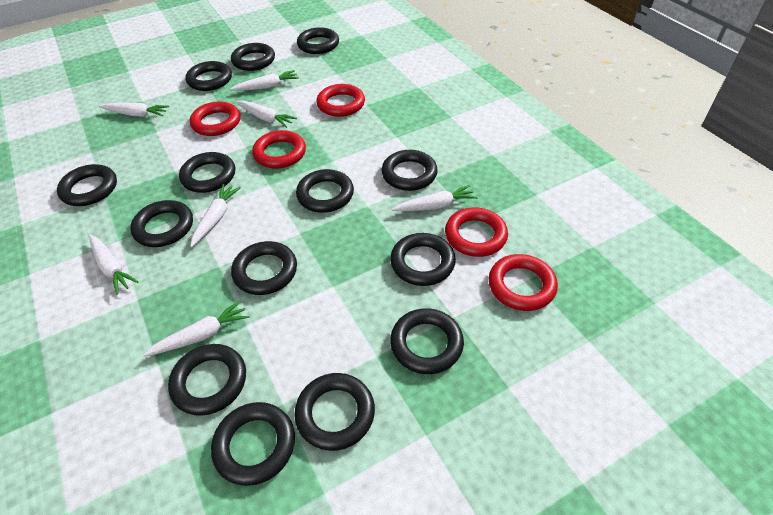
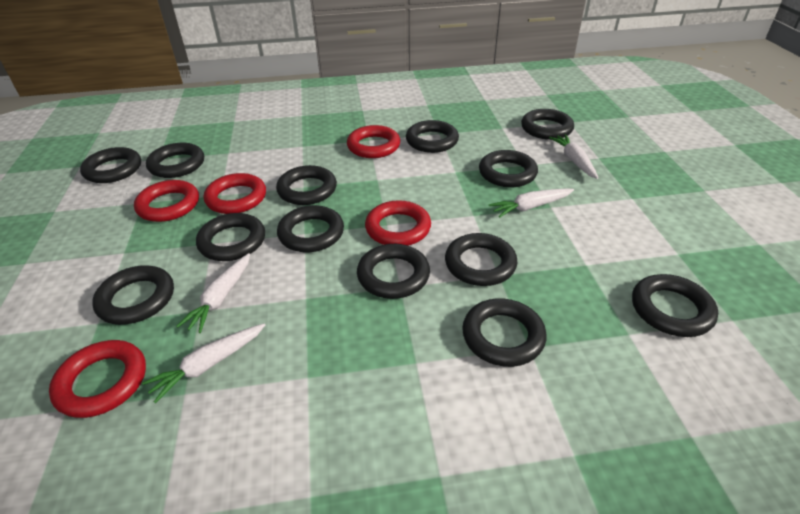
black ring: 14 -> 13
white carrot: 7 -> 4

